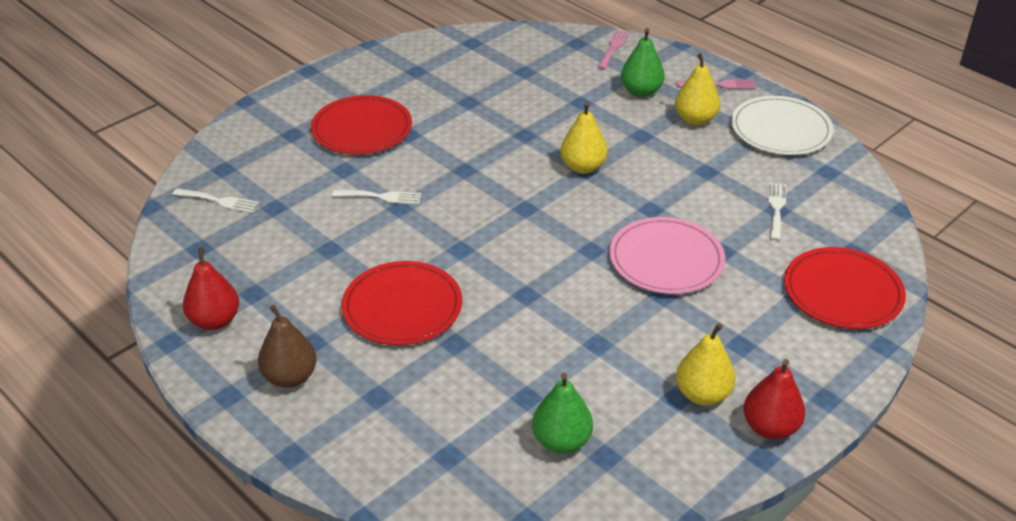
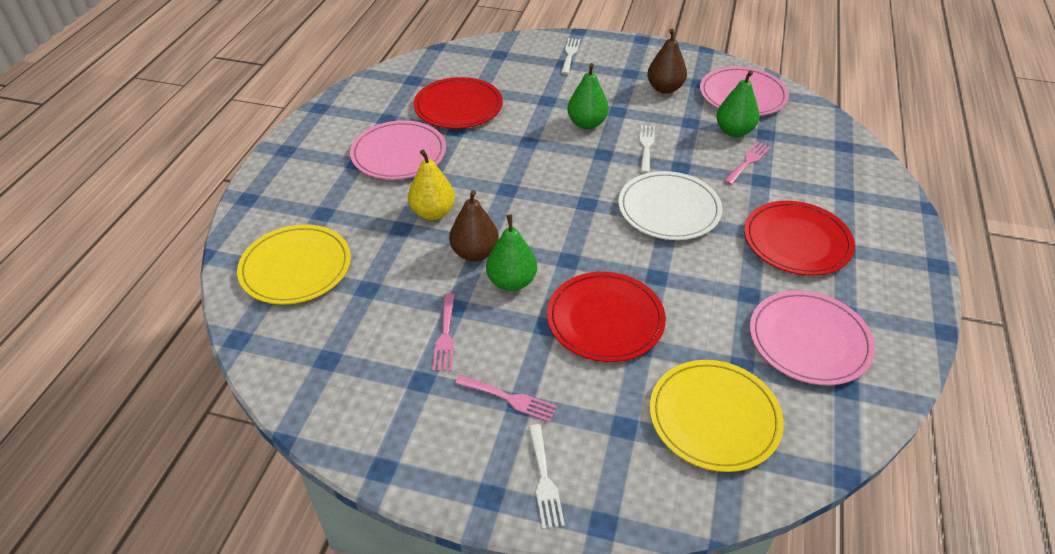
brown pear: 1 -> 2
green pear: 2 -> 3
pink fork: 2 -> 3
pink plate: 1 -> 3
red pear: 2 -> 0
yellow pear: 3 -> 1
yellow plate: 0 -> 2

